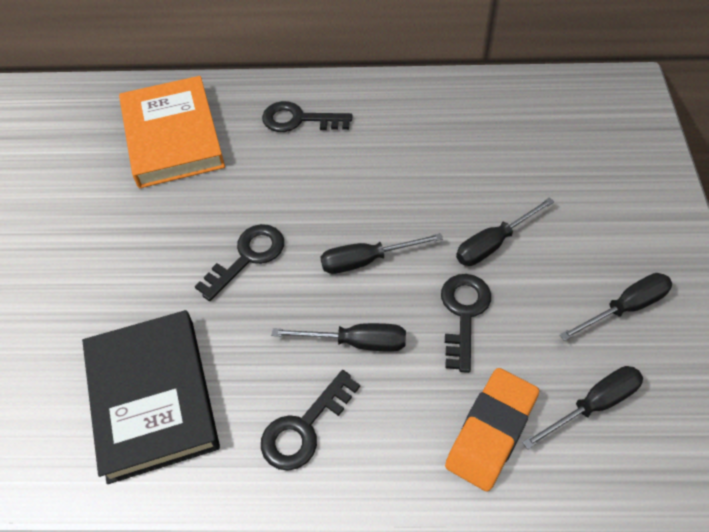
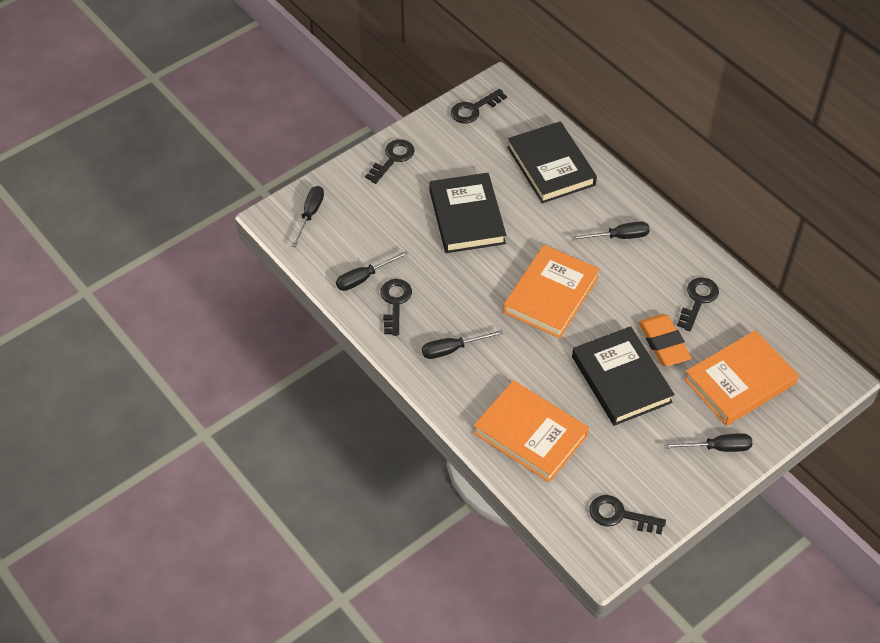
black book: 1 -> 3
black key: 4 -> 5
orange book: 1 -> 3

